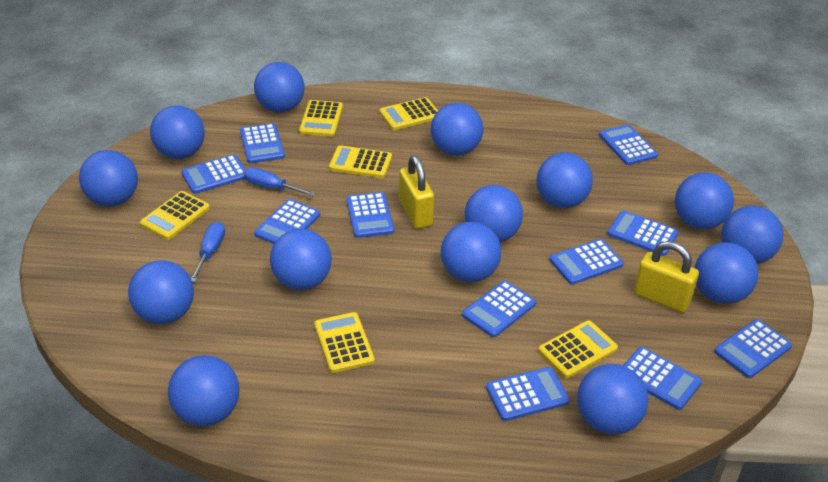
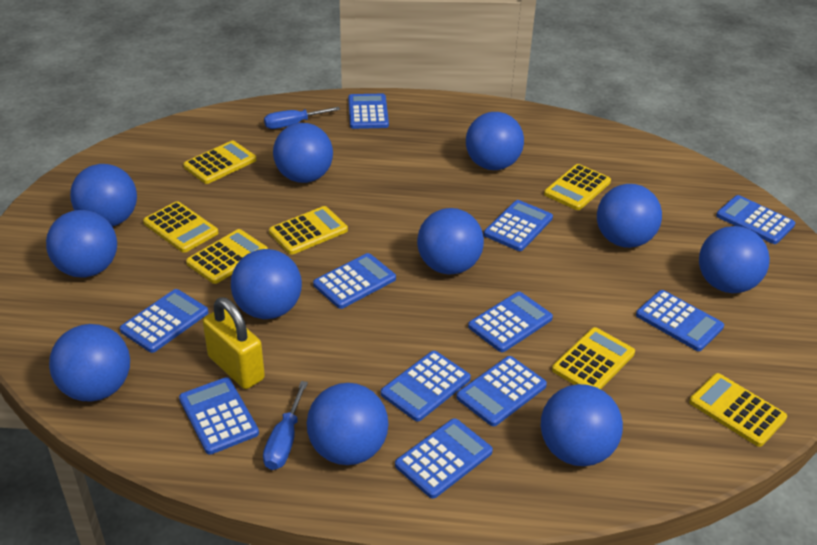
blue ball: 14 -> 11
yellow calculator: 6 -> 7
yellow padlock: 2 -> 1

